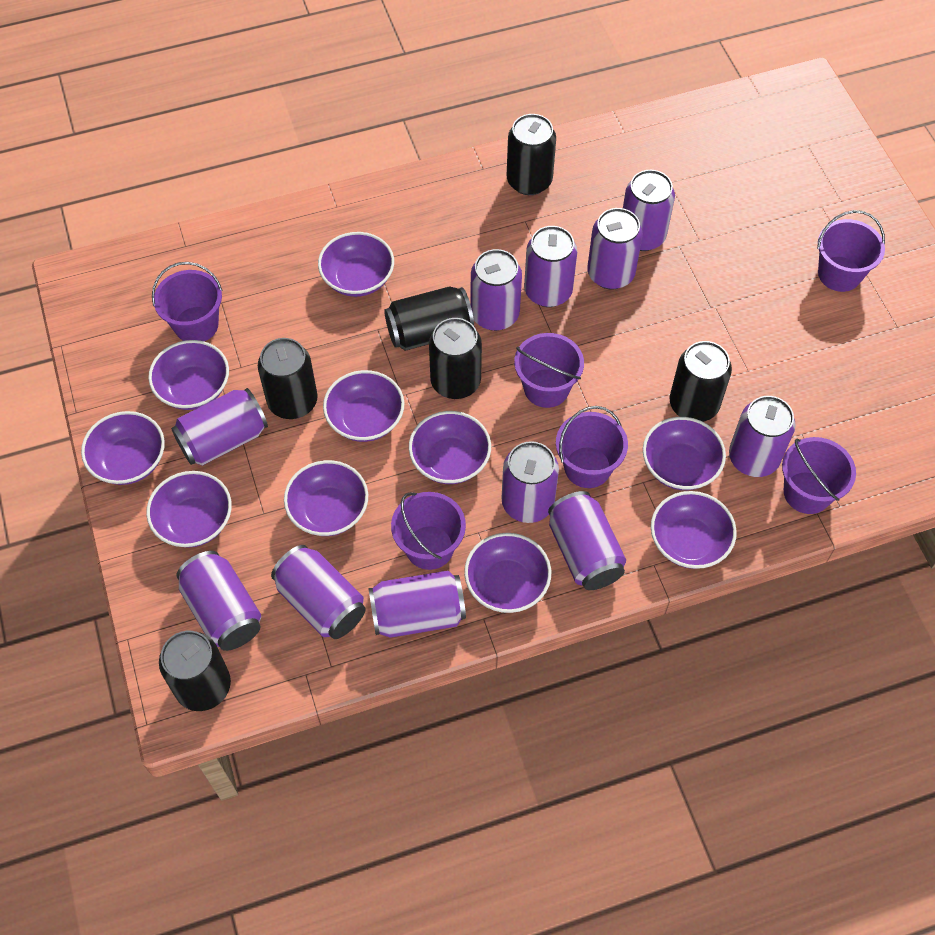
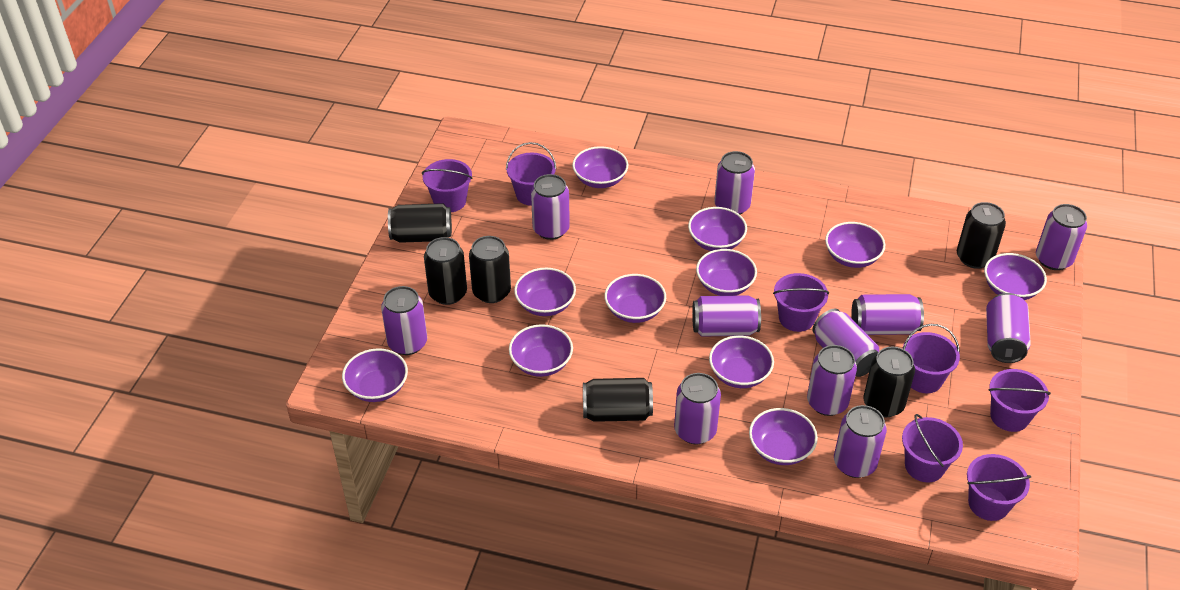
purple bowl: 10 -> 11
purple bucket: 6 -> 7

